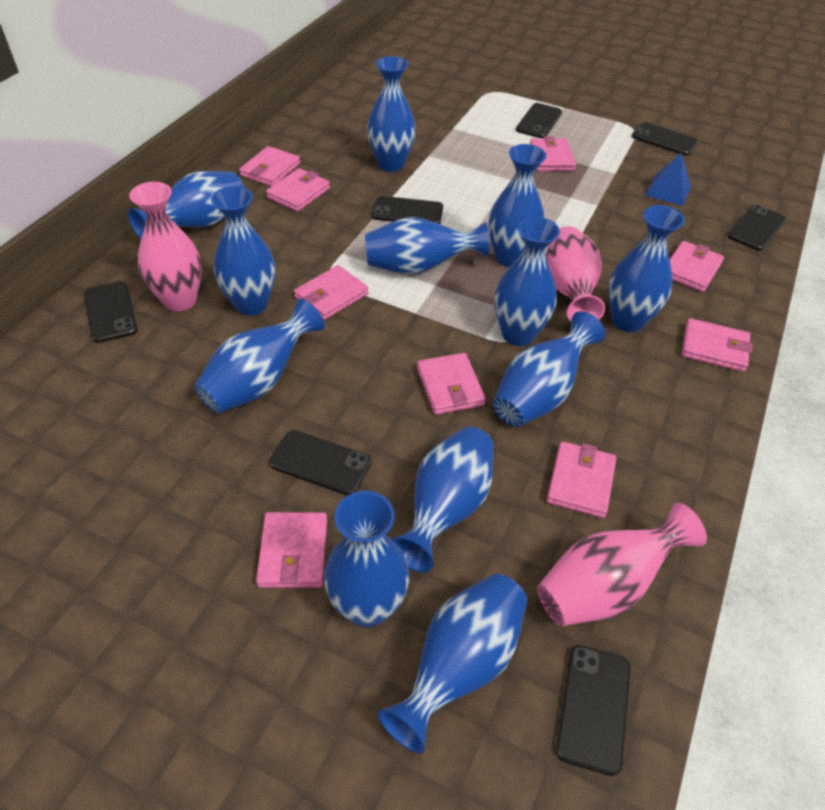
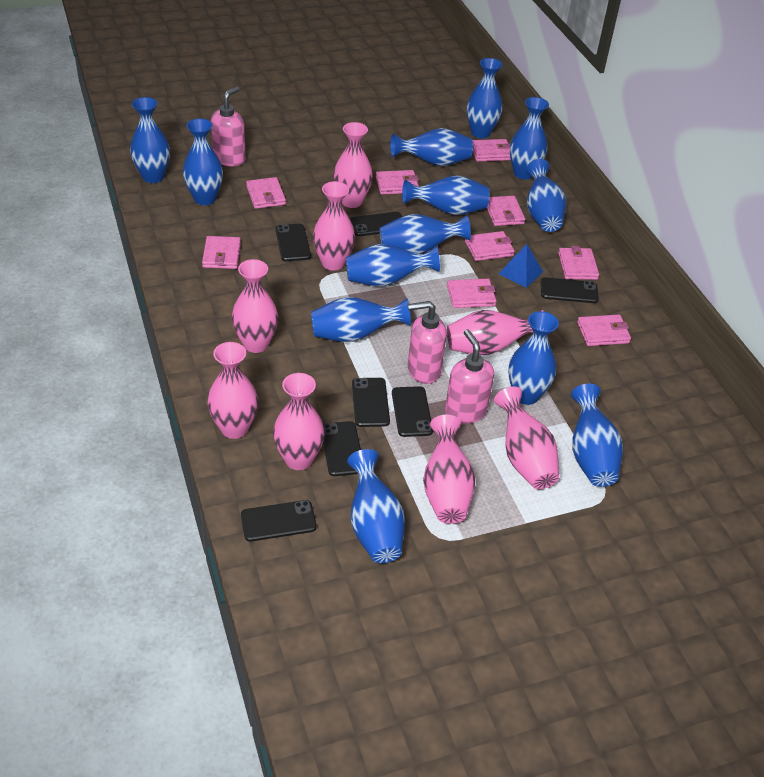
blue vase: 12 -> 13
pink soap dispenser: 0 -> 3
pink vase: 3 -> 8

